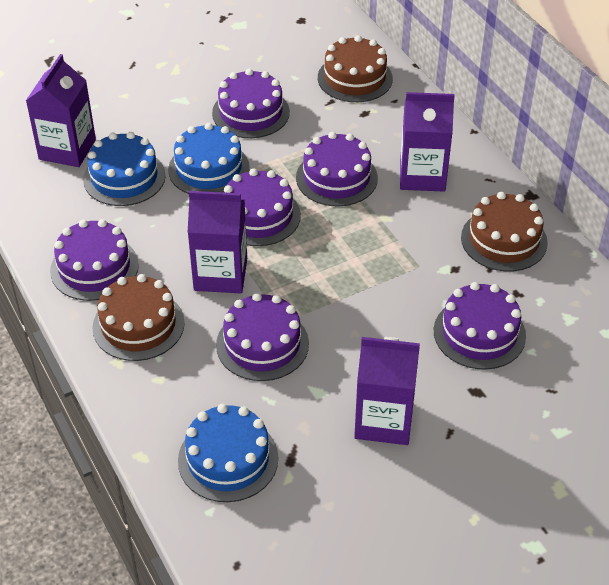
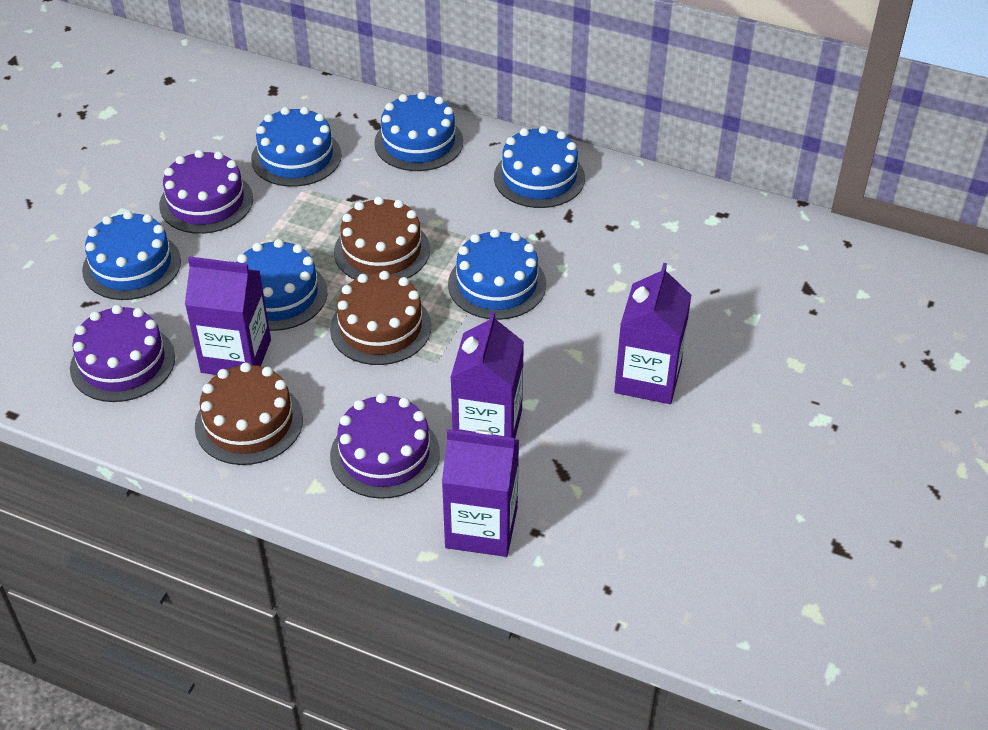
blue cake: 3 -> 6
purple cake: 6 -> 3

